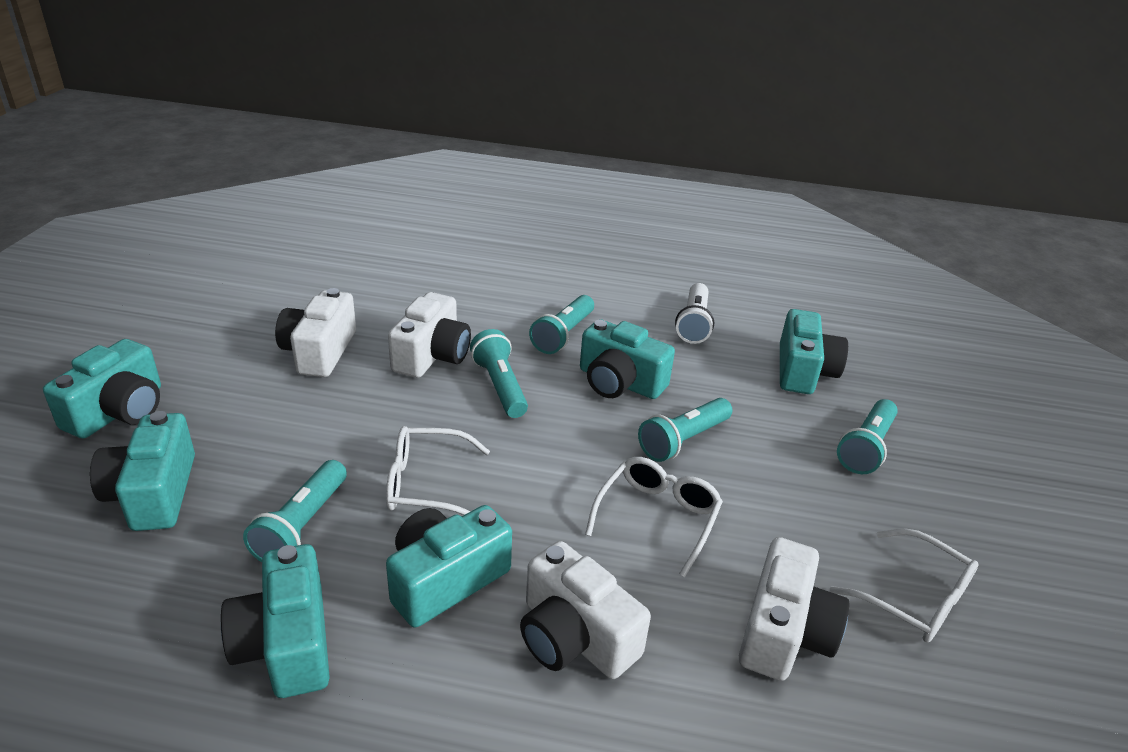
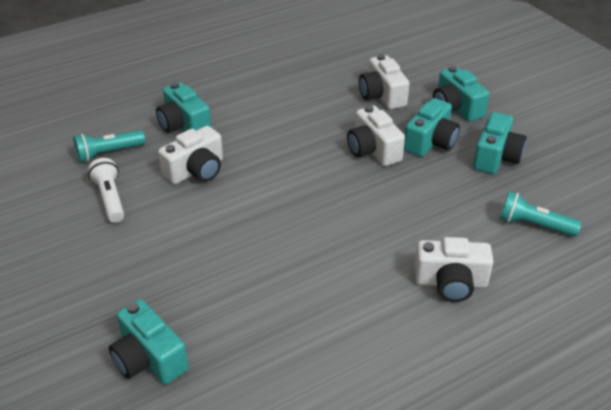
turquoise camera: 6 -> 5
turquoise flashlight: 5 -> 2
white glasses: 3 -> 0

